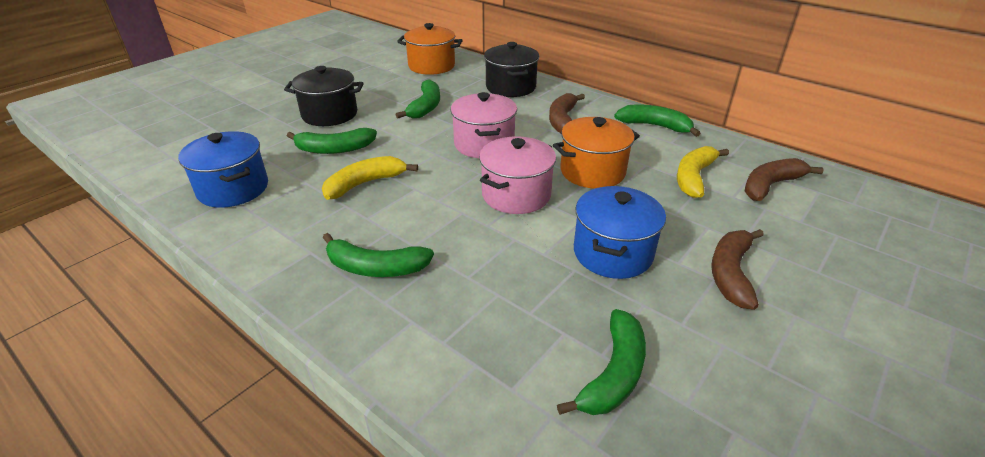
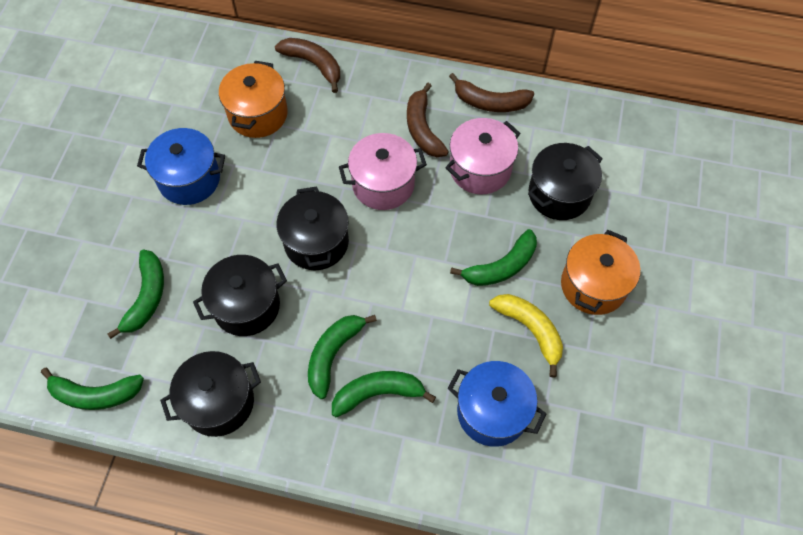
black pot: 2 -> 4
yellow banana: 2 -> 1

